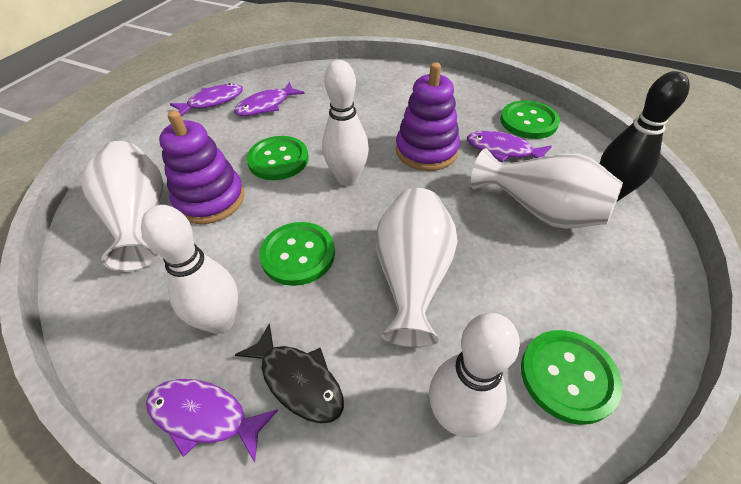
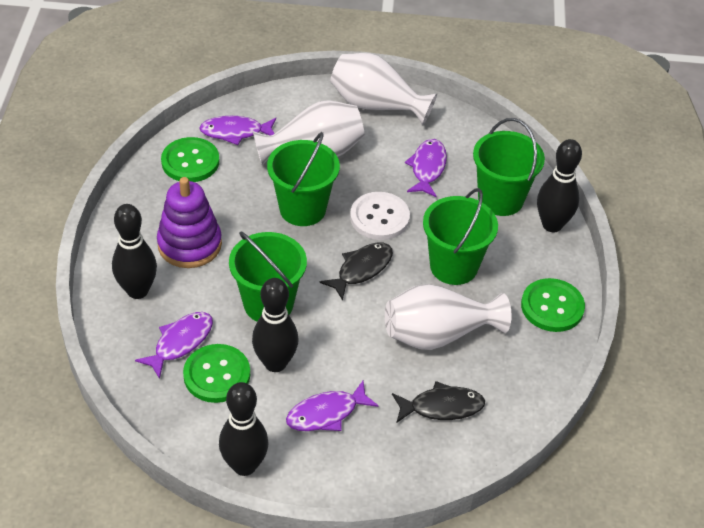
black bowling pin: 1 -> 4
black fish: 1 -> 2
green bucket: 0 -> 4
green button: 4 -> 3
purple stacking toy: 2 -> 1
white bowling pin: 3 -> 0
white button: 0 -> 1

